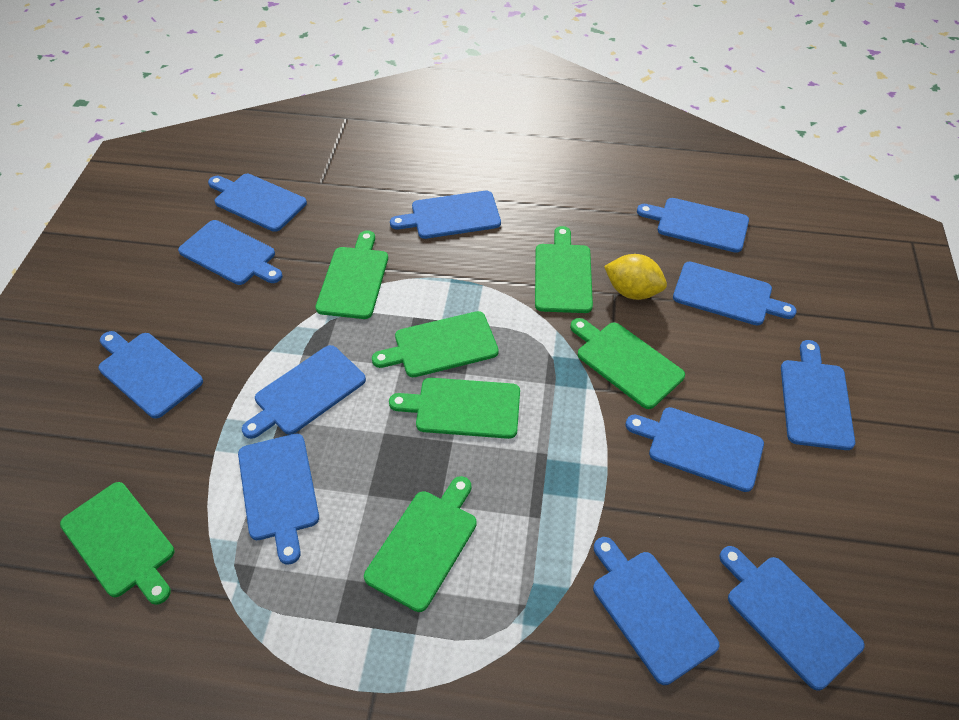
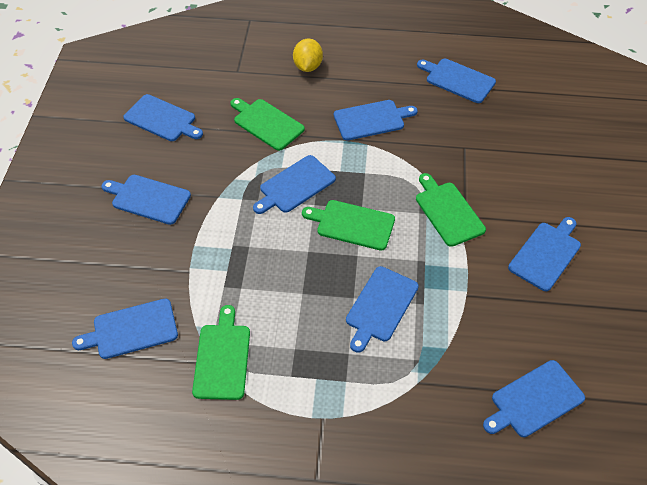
blue cutting board: 12 -> 9
green cutting board: 7 -> 4

